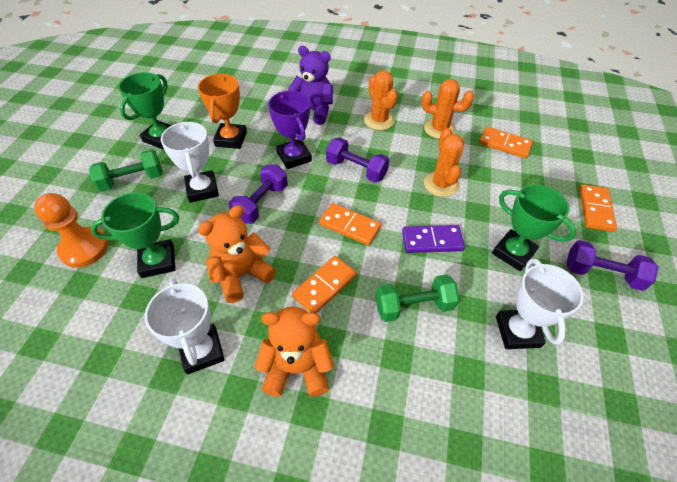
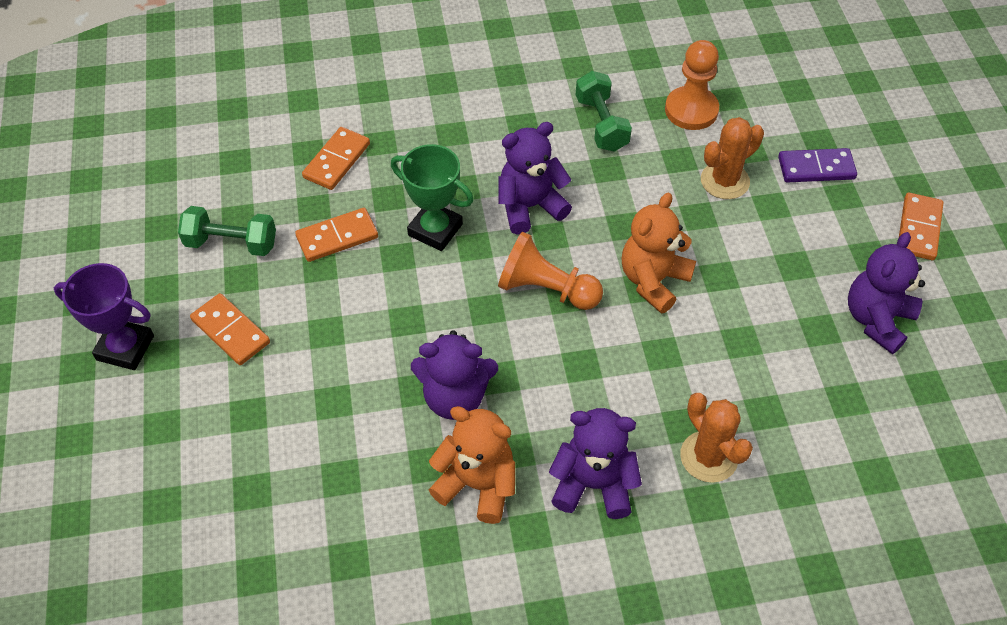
green trophy: 3 -> 1
orange cactus: 3 -> 2
orange pawn: 1 -> 2
orange trophy: 1 -> 0
purple dumbbell: 3 -> 0
purple teddy bear: 1 -> 4
white trophy: 3 -> 0

